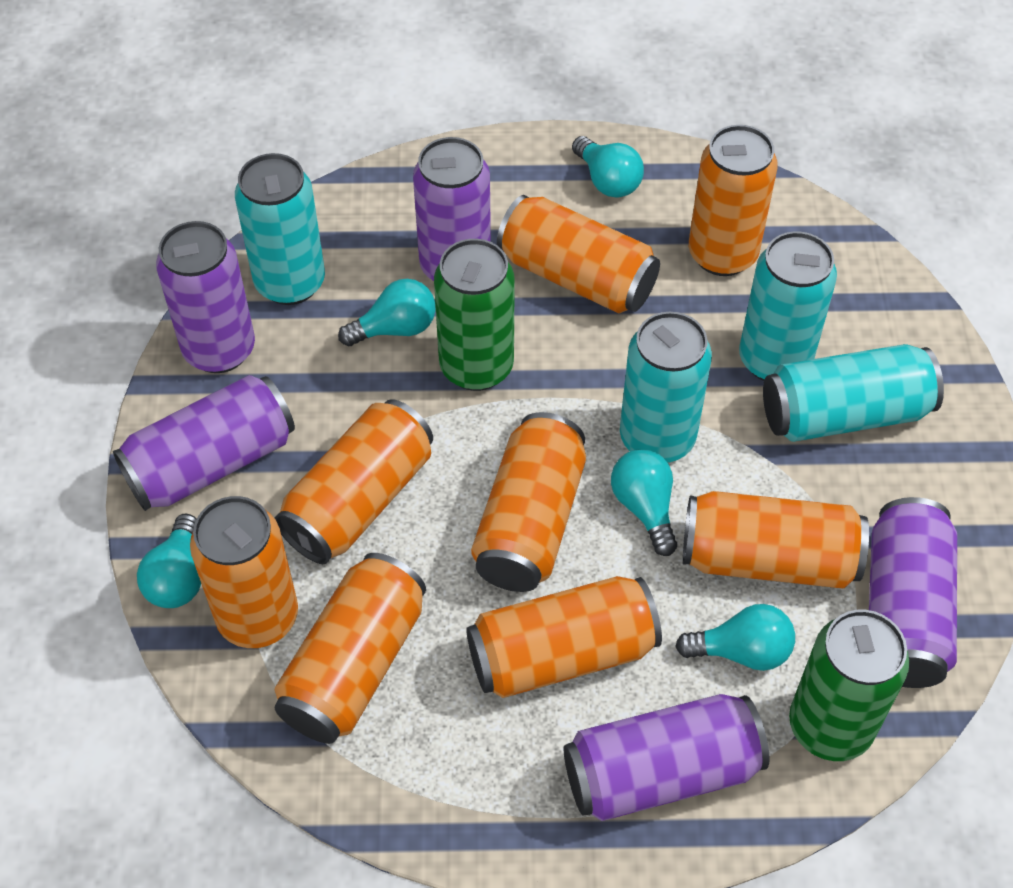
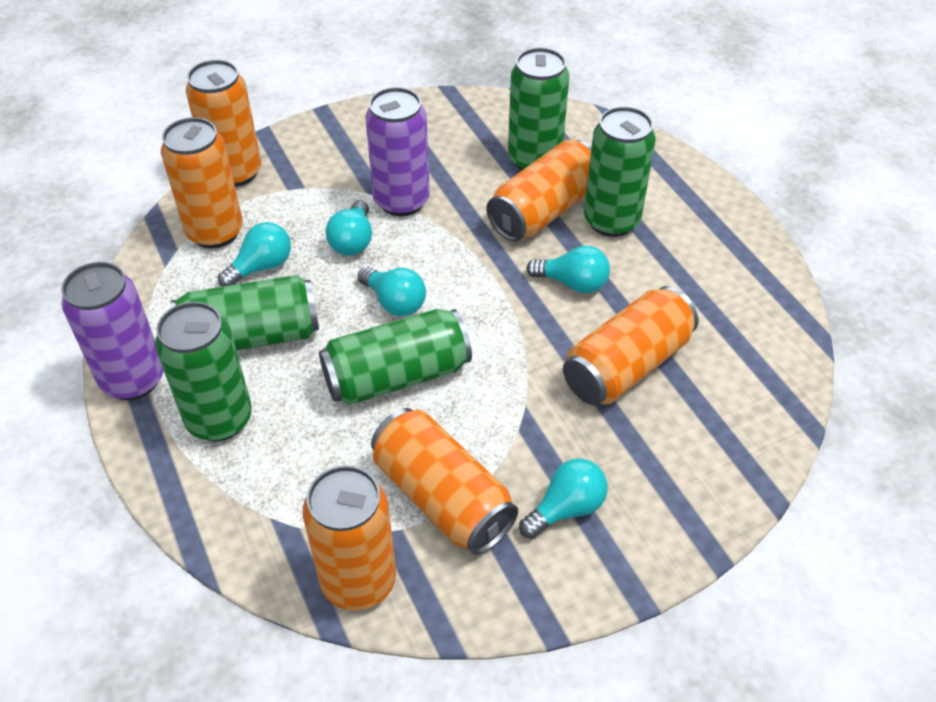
green can: 2 -> 5
orange can: 8 -> 6
purple can: 5 -> 2
turquoise can: 4 -> 0

